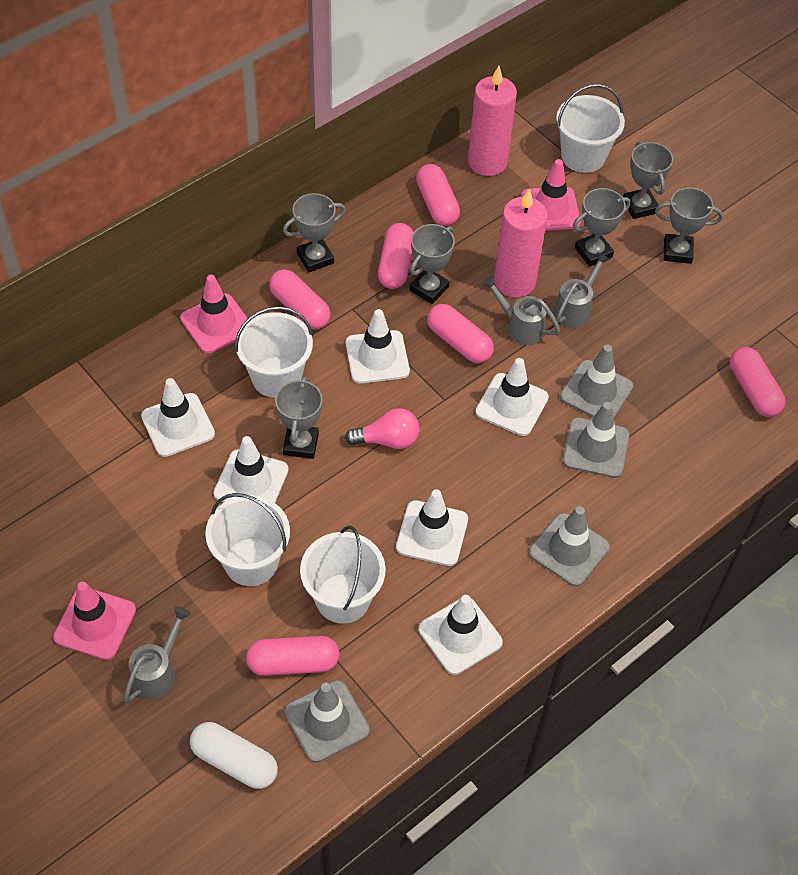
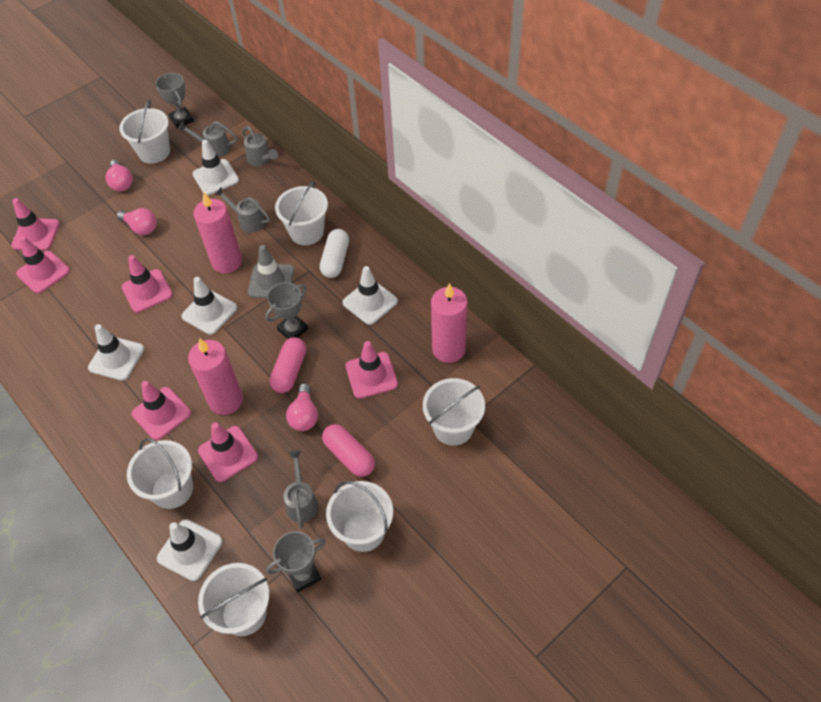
grey traffic cone: 4 -> 1
grey trophy: 6 -> 3
grey watering can: 3 -> 4
pink candle: 2 -> 3
pink capsule: 6 -> 2
pink light bulb: 1 -> 3
pink traffic cone: 3 -> 6
white bucket: 4 -> 6
white traffic cone: 6 -> 5

